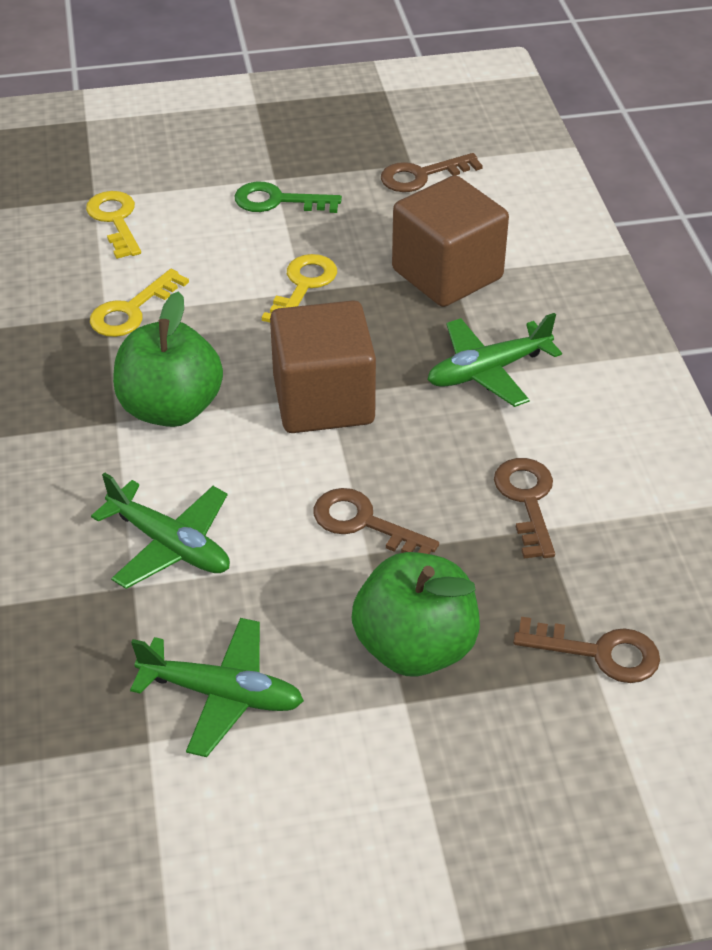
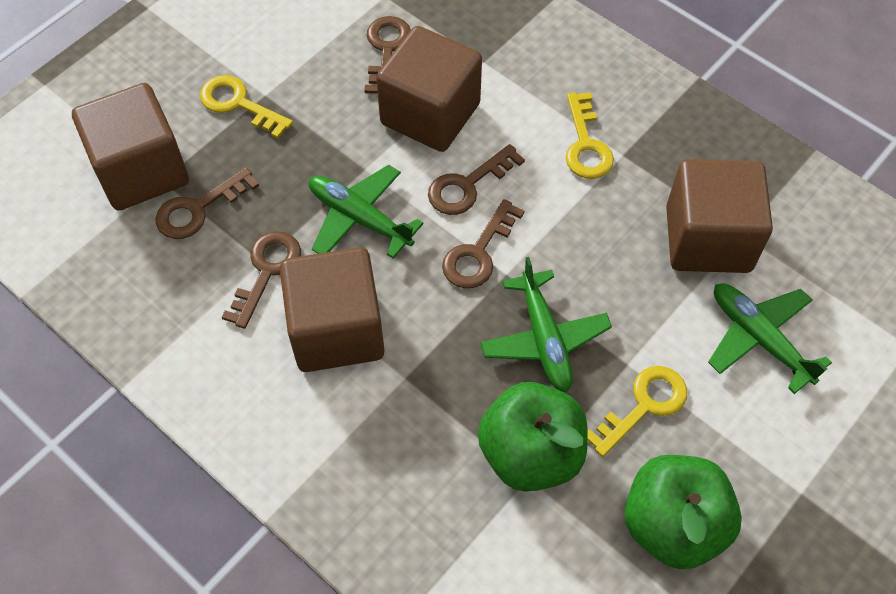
brown cube: 2 -> 4
brown key: 4 -> 5
green key: 1 -> 0

